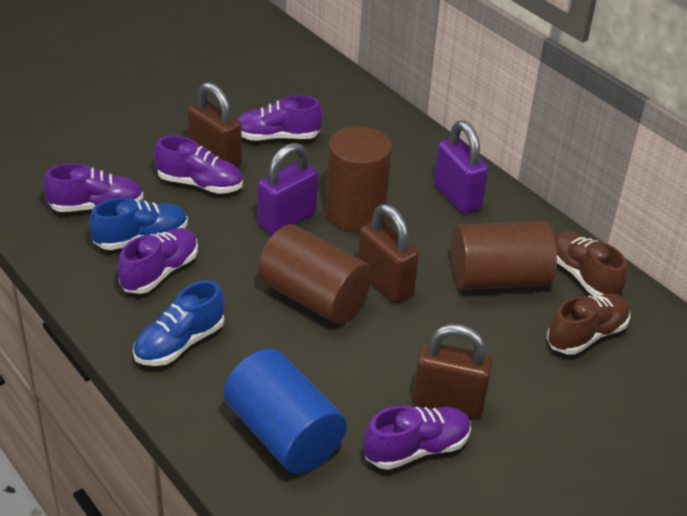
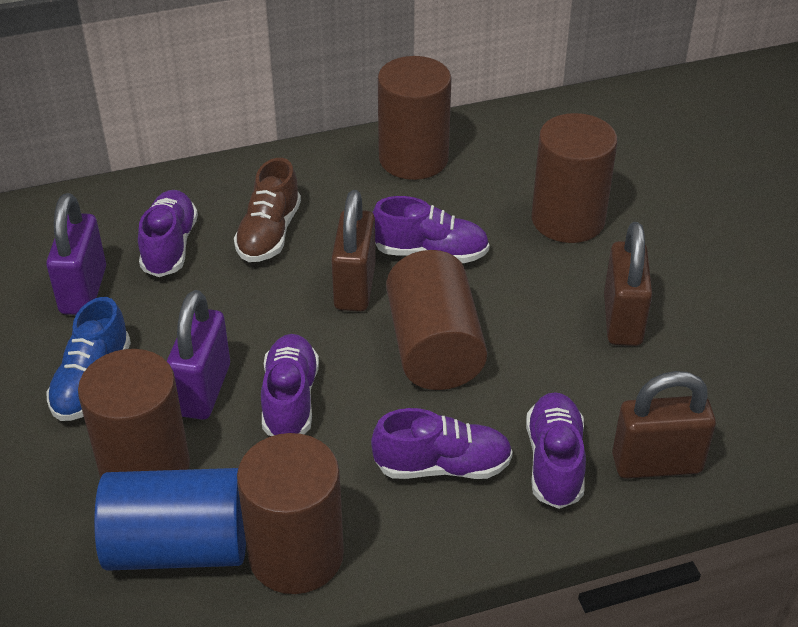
blue shoe: 2 -> 1
brown cylinder: 3 -> 5
brown shoe: 2 -> 1

